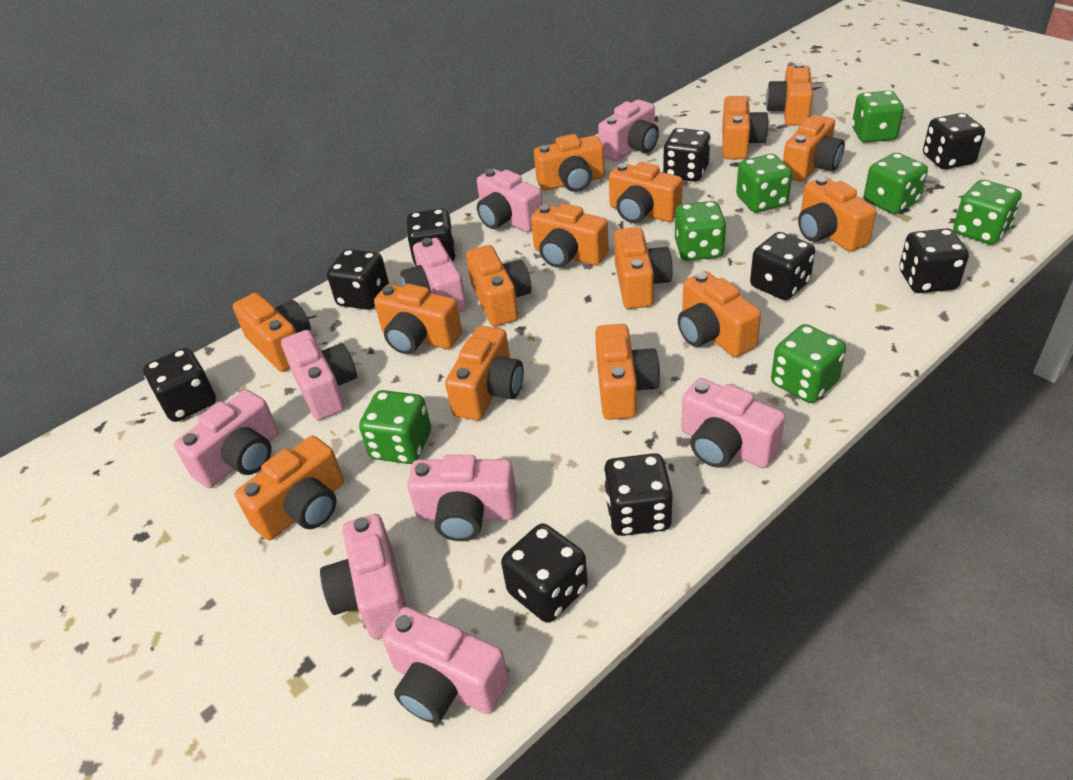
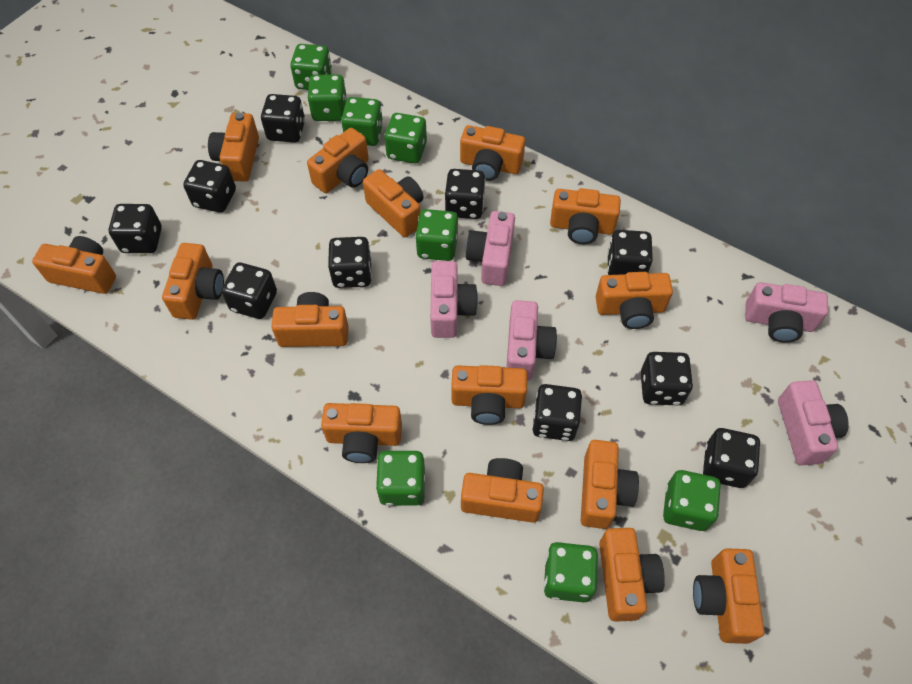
black dice: 9 -> 10
green dice: 7 -> 8
pink camera: 9 -> 5

